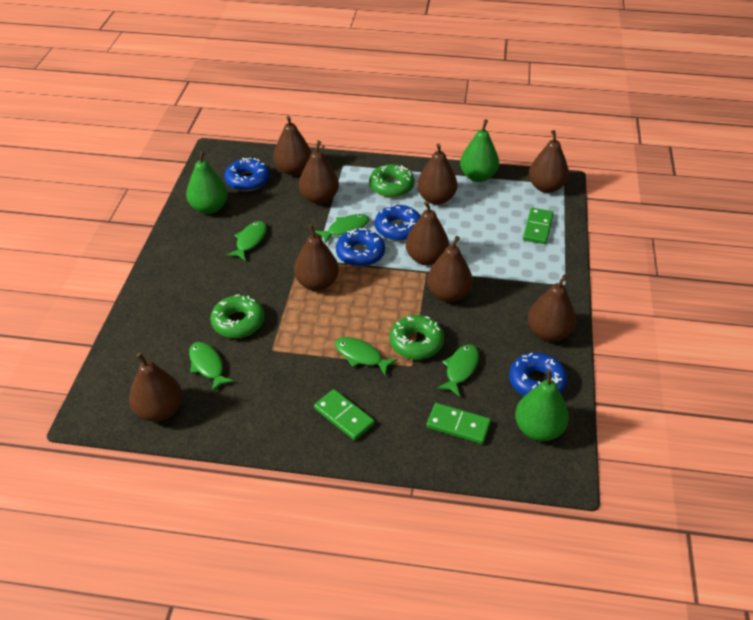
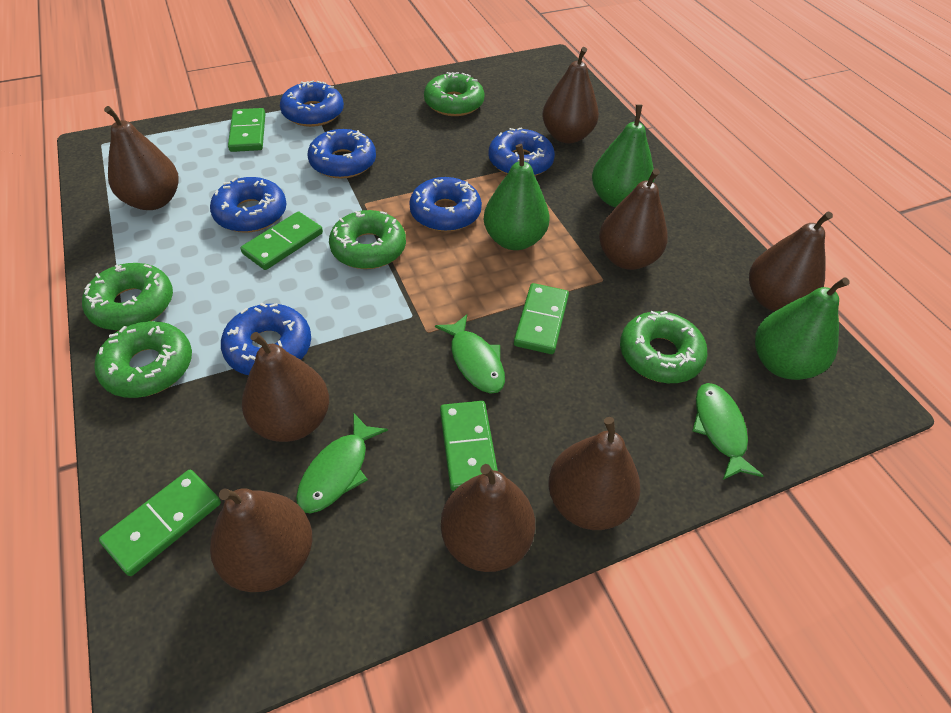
blue donut: 4 -> 6
brown pear: 9 -> 8
green domino: 3 -> 5
green donut: 3 -> 5
green fish: 5 -> 3

